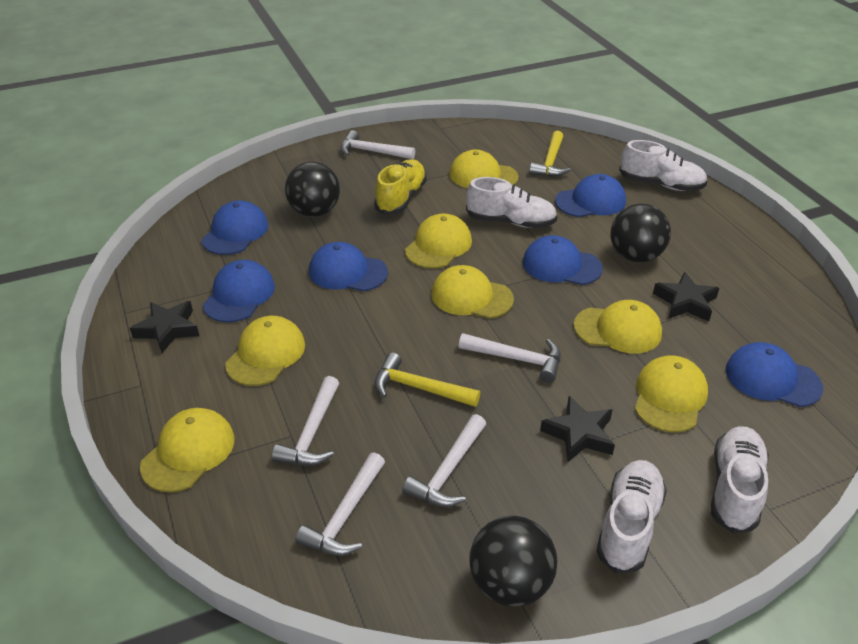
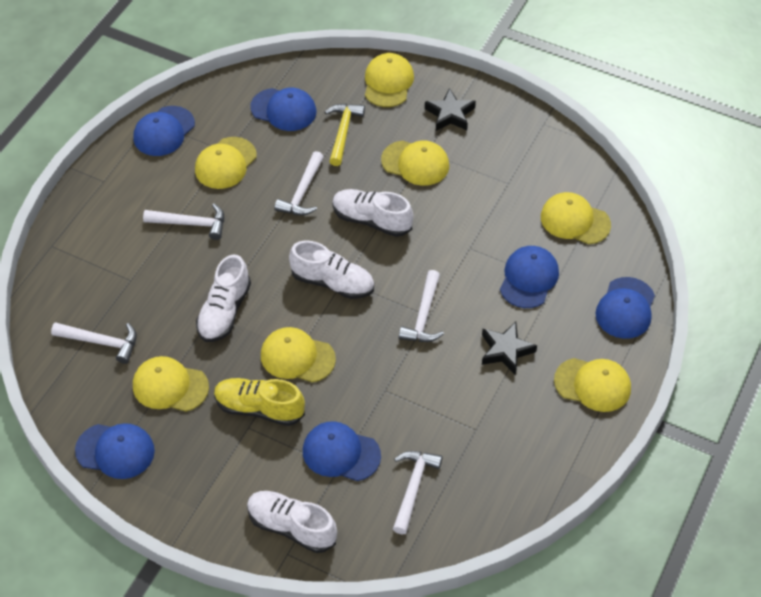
black ball: 3 -> 0
black star: 3 -> 2
yellow hammer: 2 -> 1

